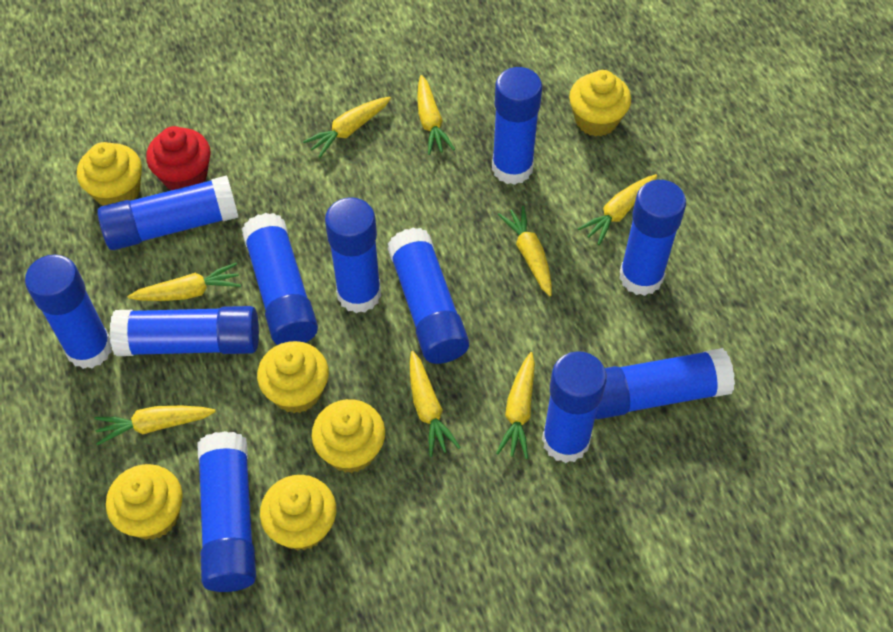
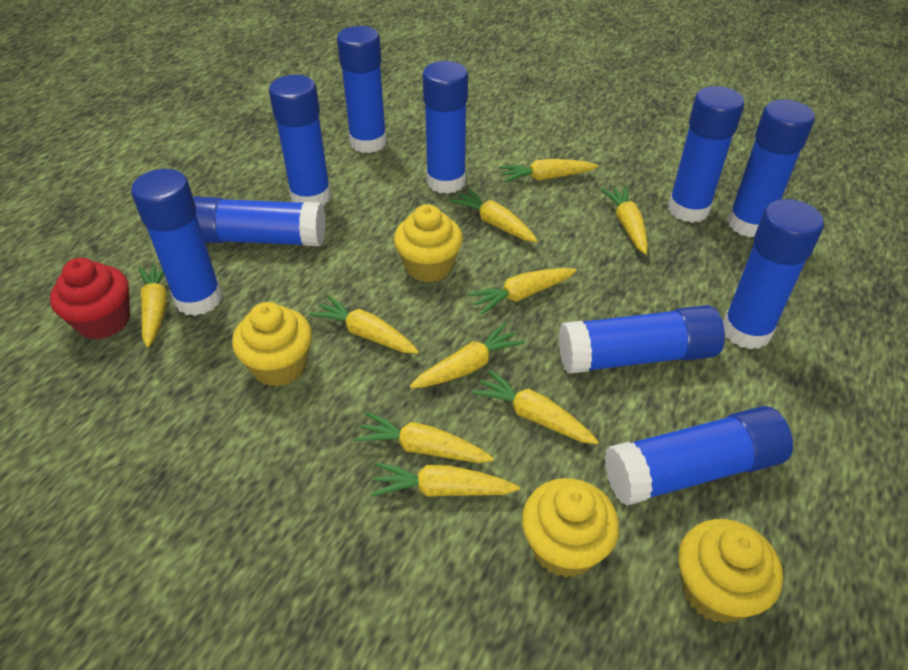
blue glue stick: 11 -> 10
yellow carrot: 8 -> 10
yellow cupcake: 6 -> 4

